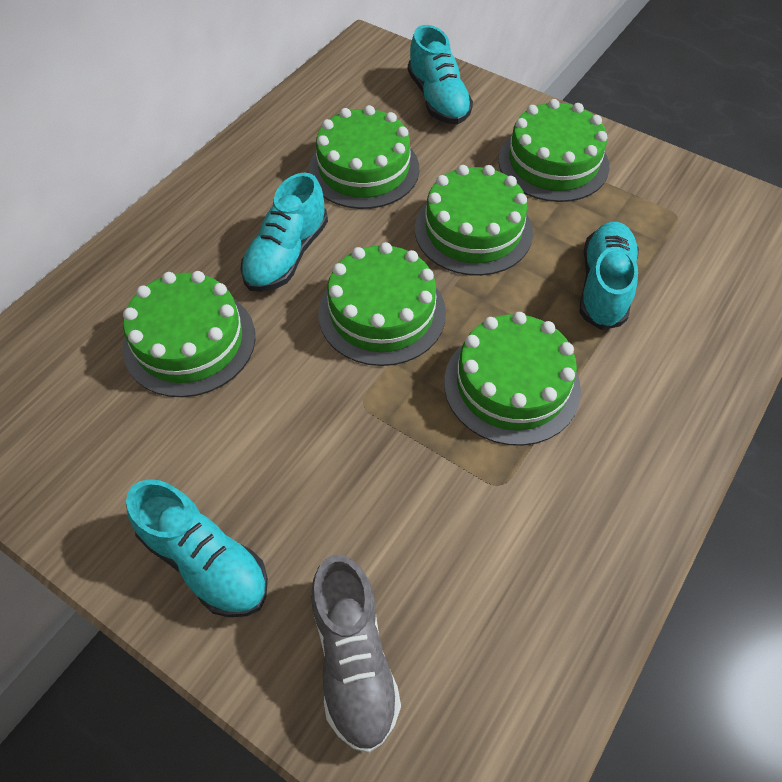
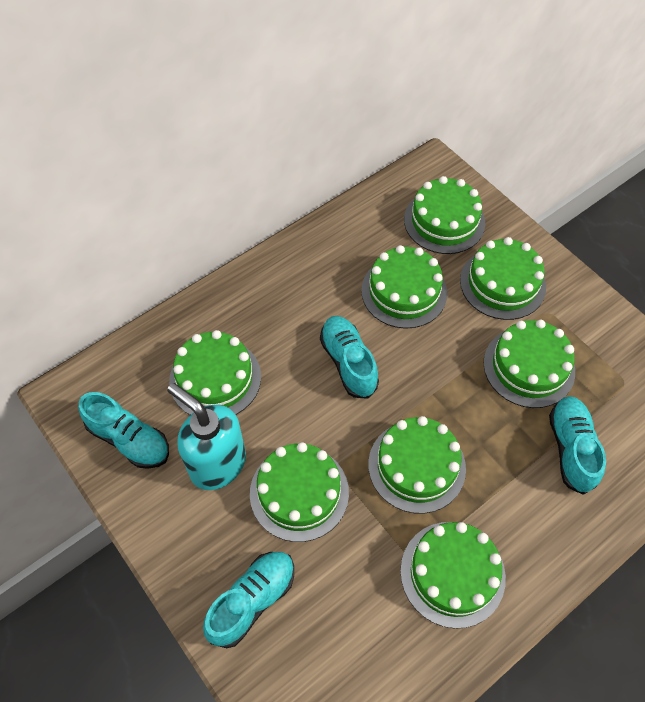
green cake: 6 -> 8
grey shoe: 1 -> 0
turquoise soap dispenser: 0 -> 1

